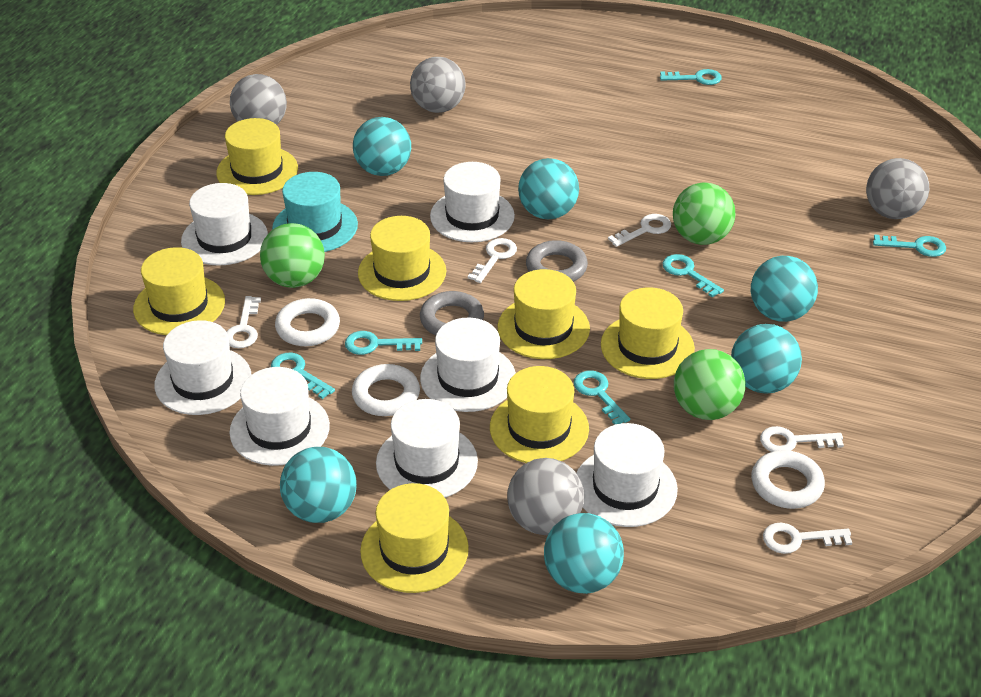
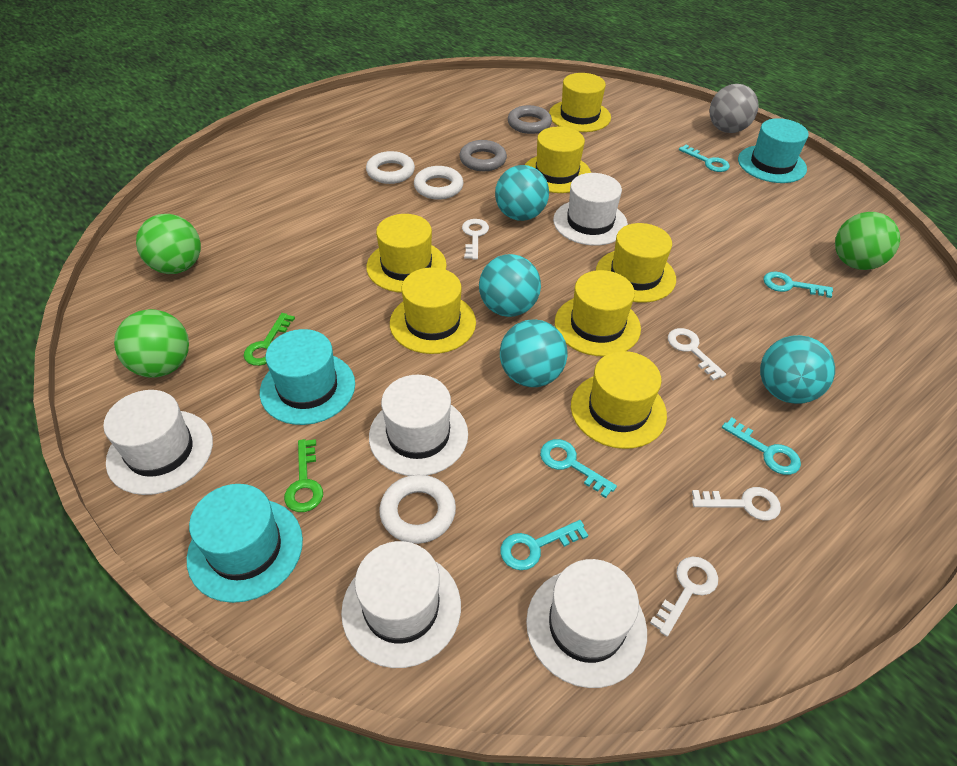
green key: 0 -> 2
grey ball: 4 -> 1
turquoise ball: 6 -> 4
turquoise hat: 1 -> 3
turquoise key: 6 -> 5
white hat: 7 -> 5
white key: 5 -> 4

